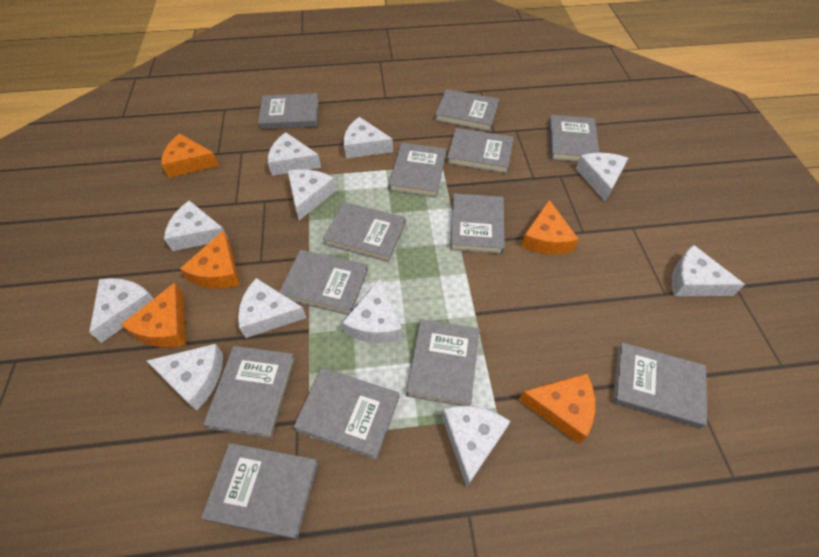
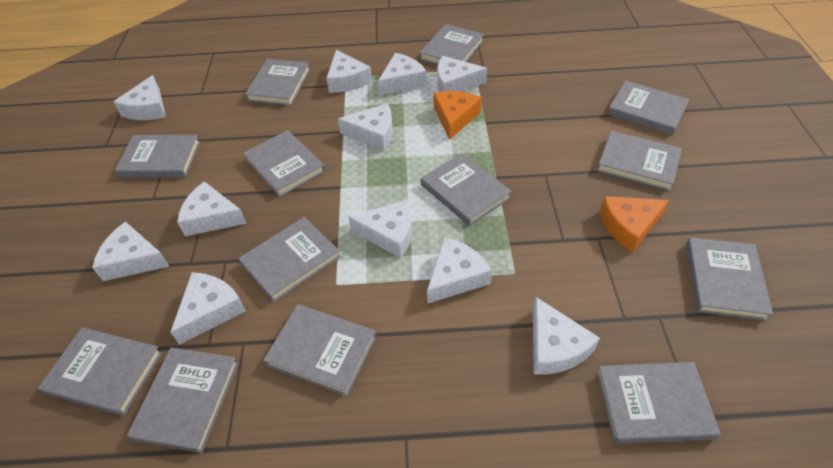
orange cheese: 5 -> 2

